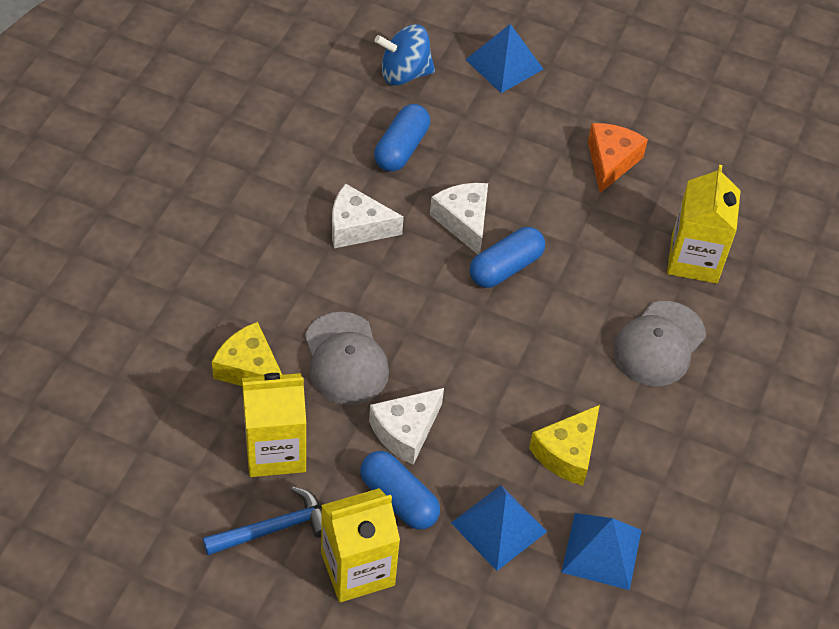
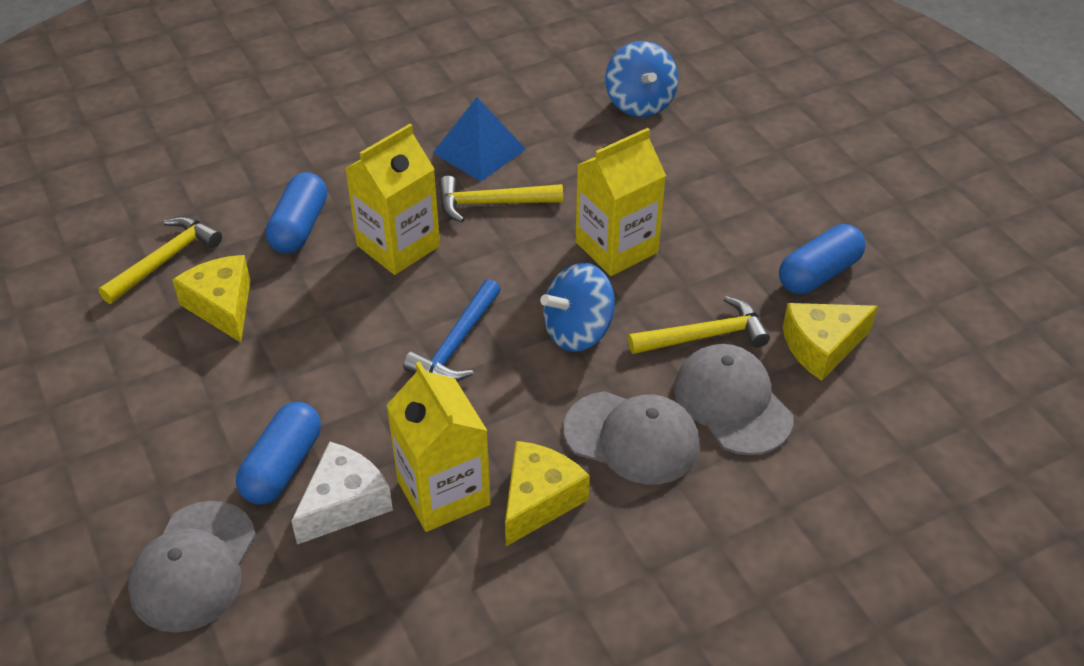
blue pyramid: 3 -> 1
blue spinning top: 1 -> 2
grey cap: 2 -> 3
orange cheese: 1 -> 0
white cheese: 3 -> 1
yellow cheese: 2 -> 3
yellow hammer: 0 -> 3

